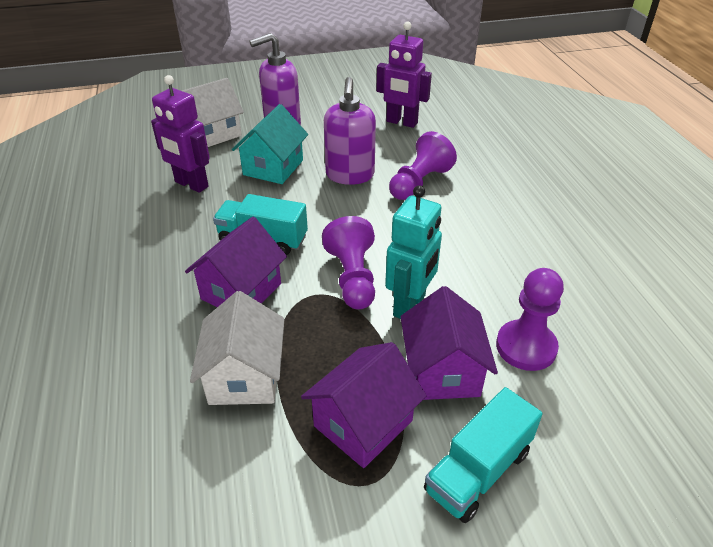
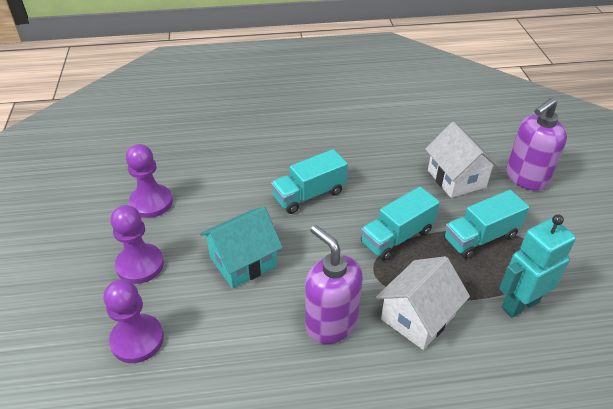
purple house: 3 -> 0
purple robot: 2 -> 0
turquoise truck: 2 -> 3

